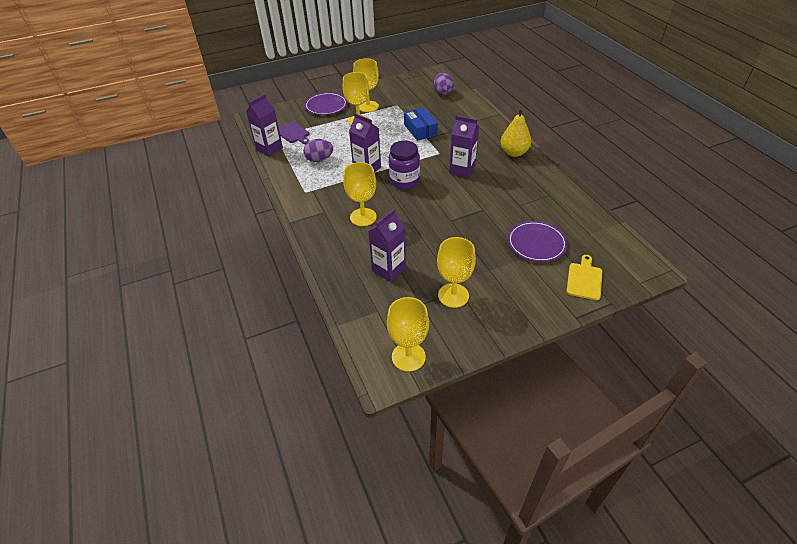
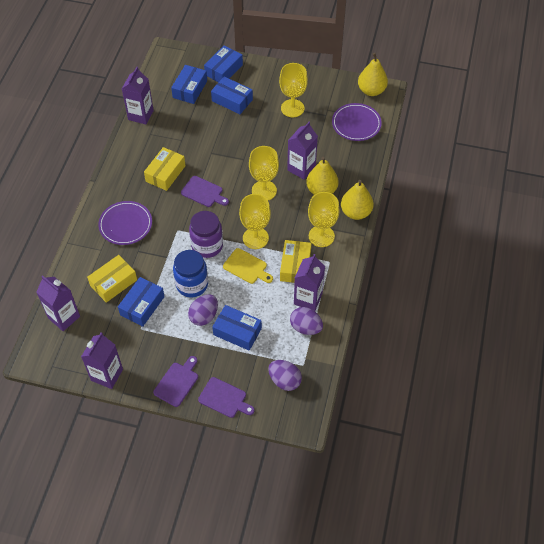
blue box: 1 -> 5
blue jar: 0 -> 1
purple carton: 4 -> 5
purple cutting board: 1 -> 3
purple egg: 2 -> 3
yellow box: 0 -> 3
yellow goblet: 5 -> 4
yellow pear: 1 -> 3

